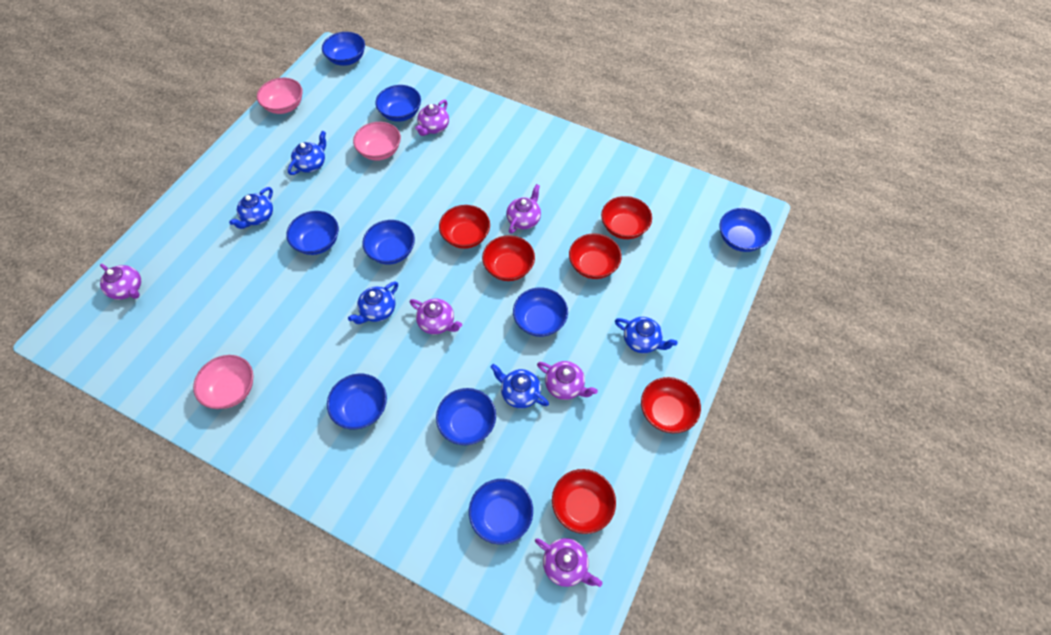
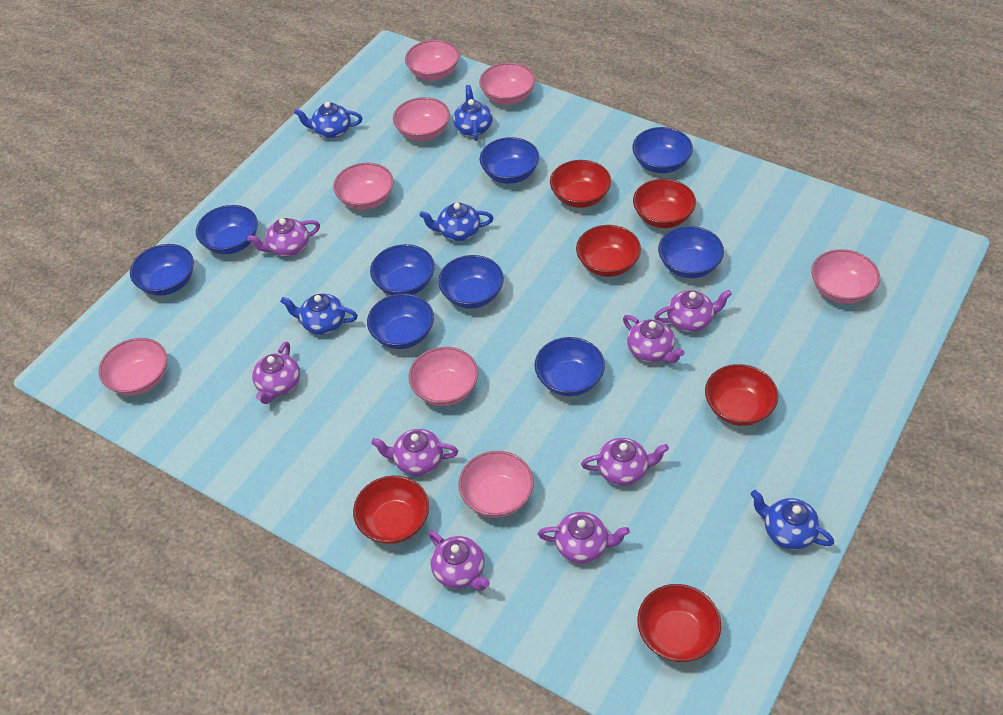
pink bowl: 3 -> 8
purple teapot: 6 -> 8

